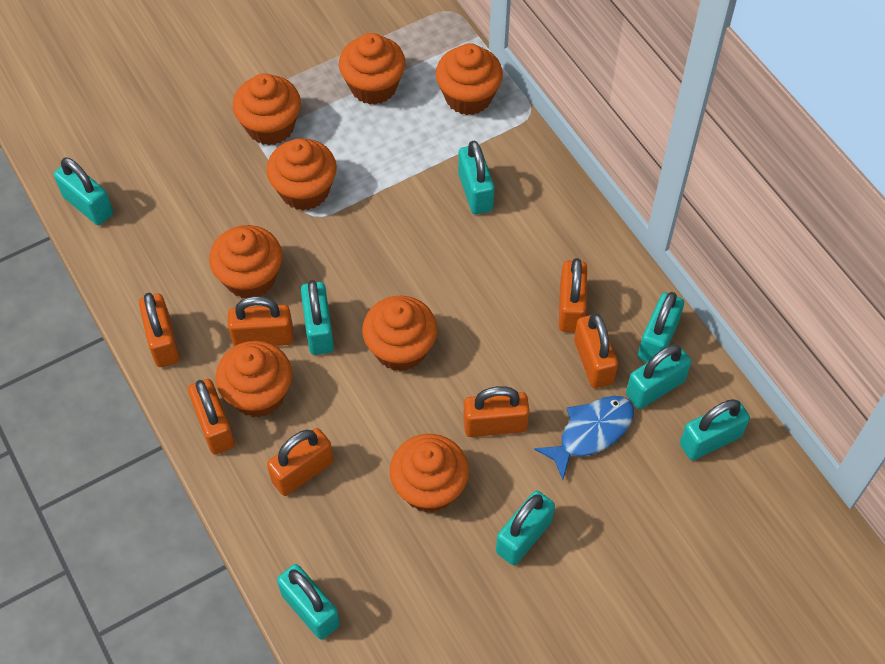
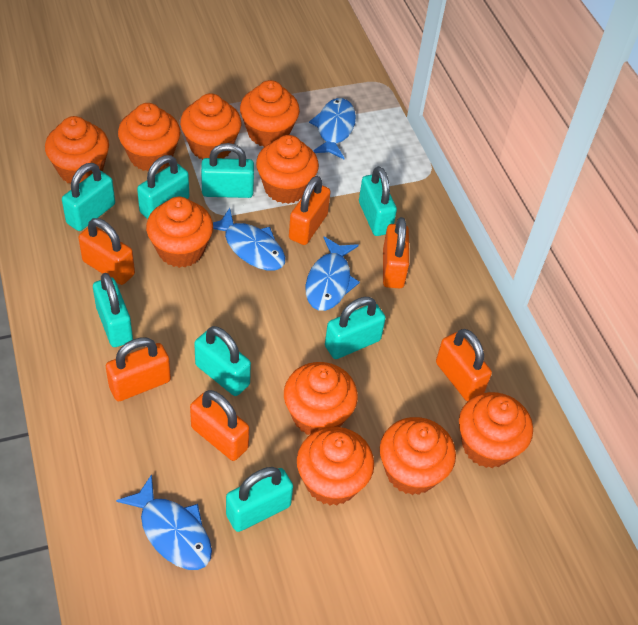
blue fish: 1 -> 4
orange cupcake: 8 -> 10
orange padlock: 7 -> 6

